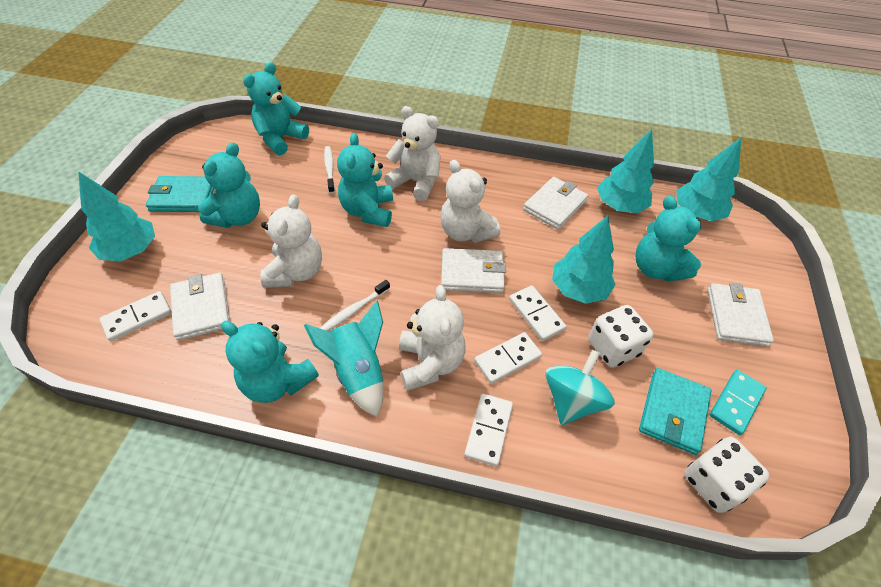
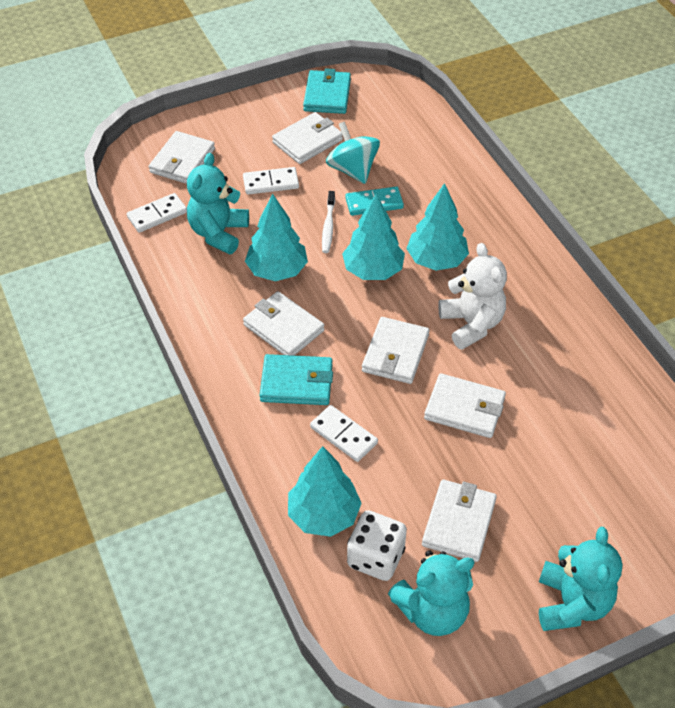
turquoise rocket: 1 -> 0
turquoise teddy bear: 5 -> 3
white dice: 2 -> 1
white domino: 4 -> 3
white teddy bear: 4 -> 1
white toothbrush: 2 -> 1
white wallet: 4 -> 6

